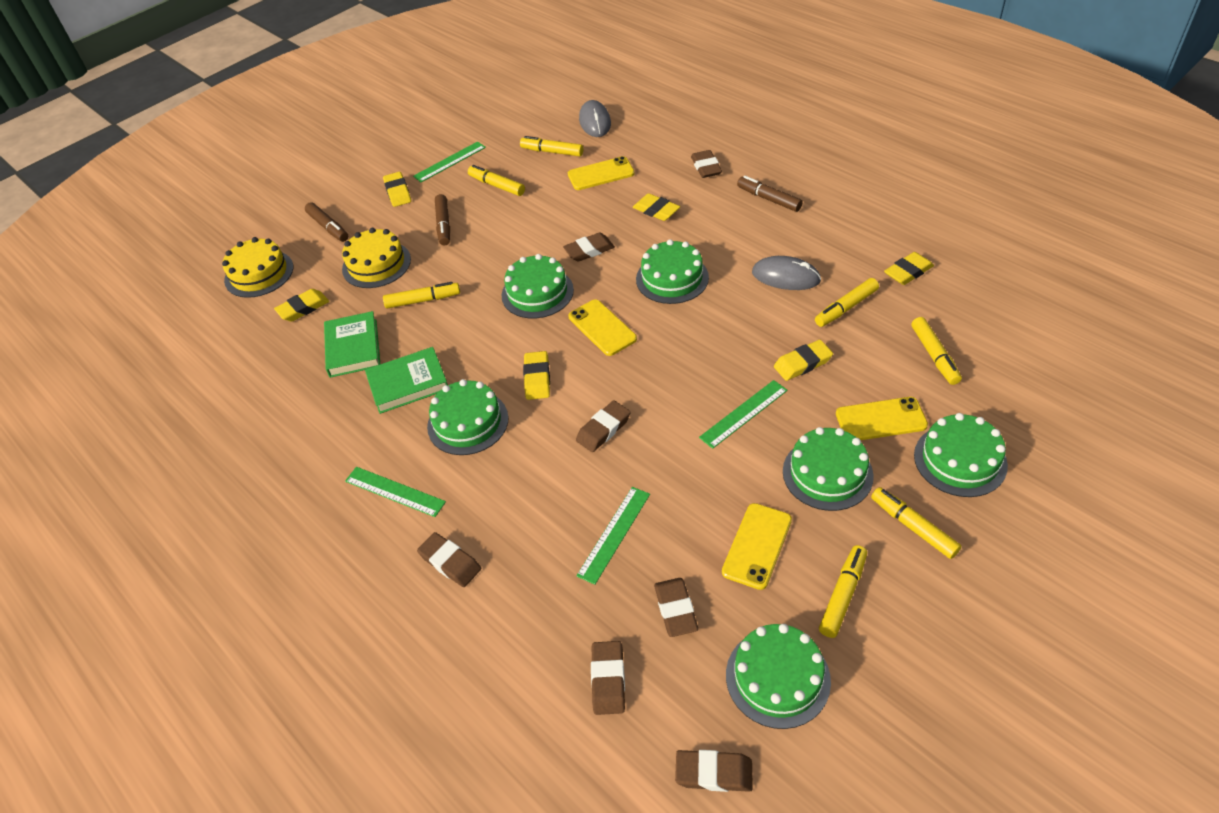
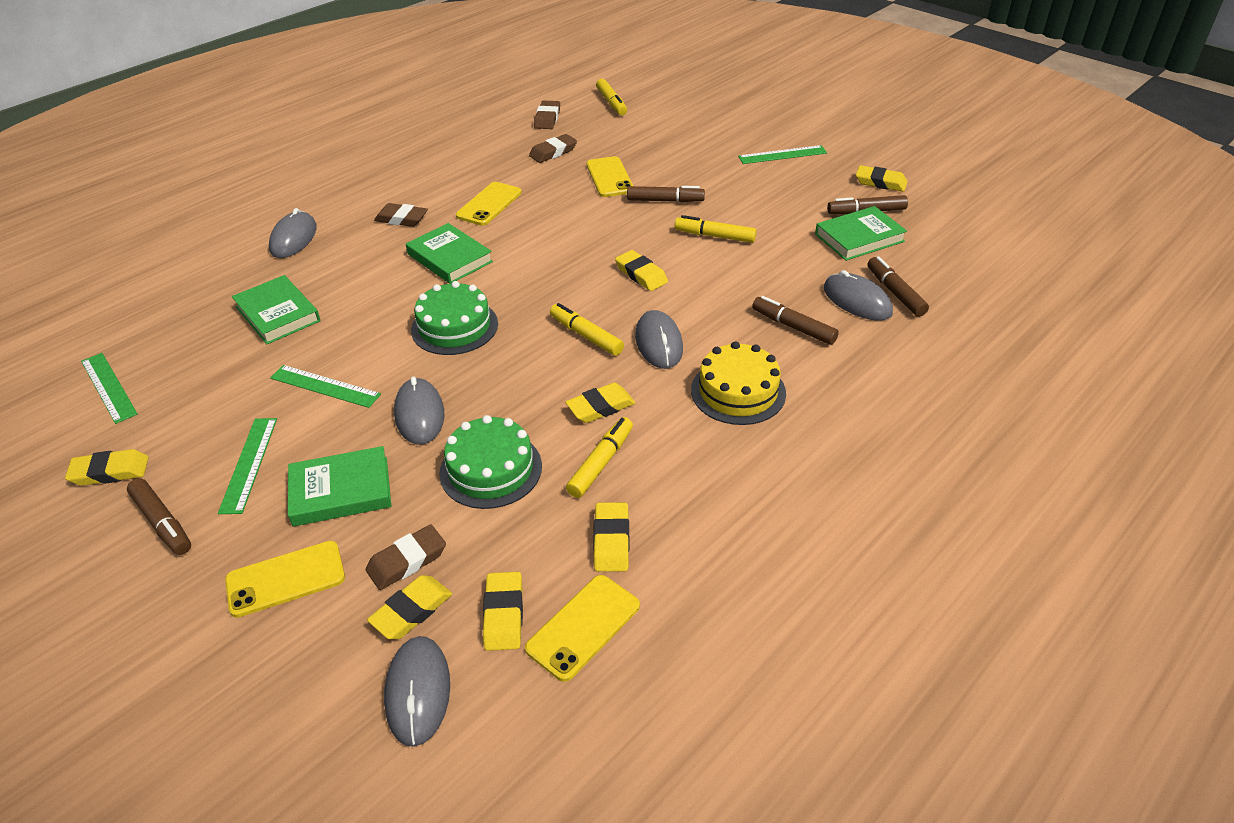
brown eraser: 7 -> 4
brown marker: 3 -> 5
green book: 2 -> 4
green cake: 6 -> 2
grey mouse: 2 -> 5
yellow cake: 2 -> 1
yellow eraser: 6 -> 7
yellow marker: 7 -> 4

